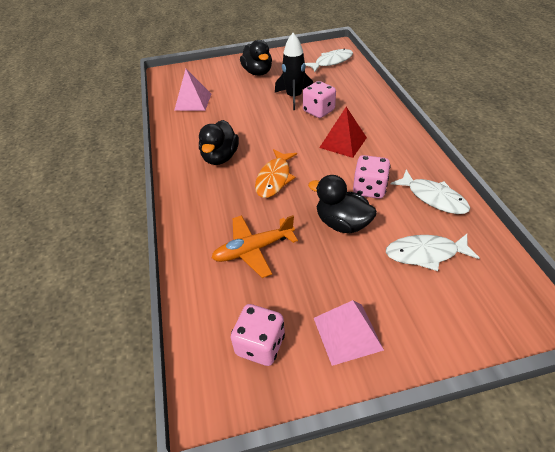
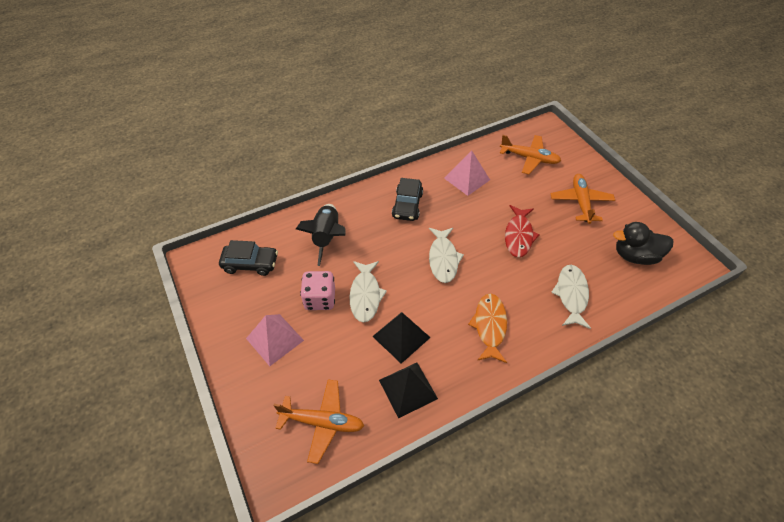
black car: 0 -> 2
black duck: 3 -> 1
black pyramid: 0 -> 2
orange plane: 1 -> 3
pink dice: 3 -> 1
red fish: 0 -> 1
red pyramid: 1 -> 0

